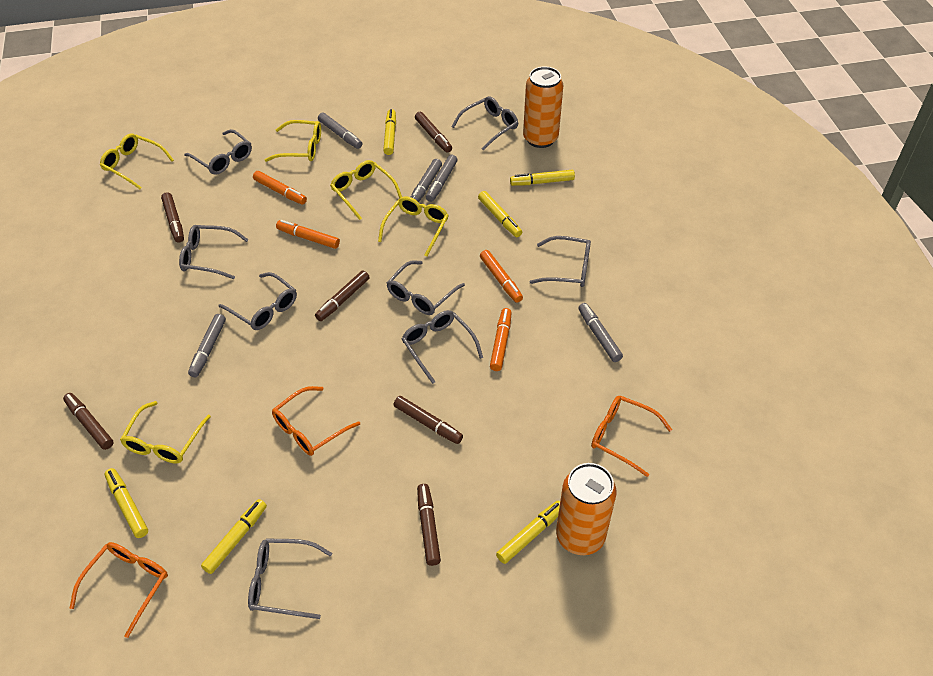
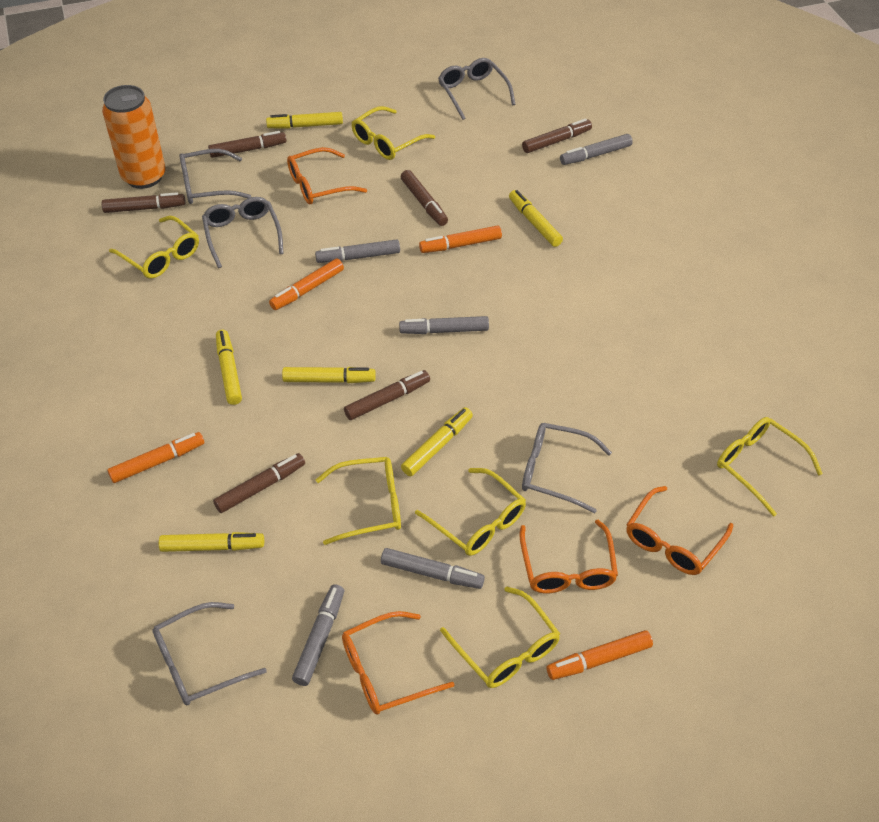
grey glasses: 8 -> 5
orange can: 2 -> 1
orange glasses: 3 -> 4
yellow glasses: 5 -> 6

